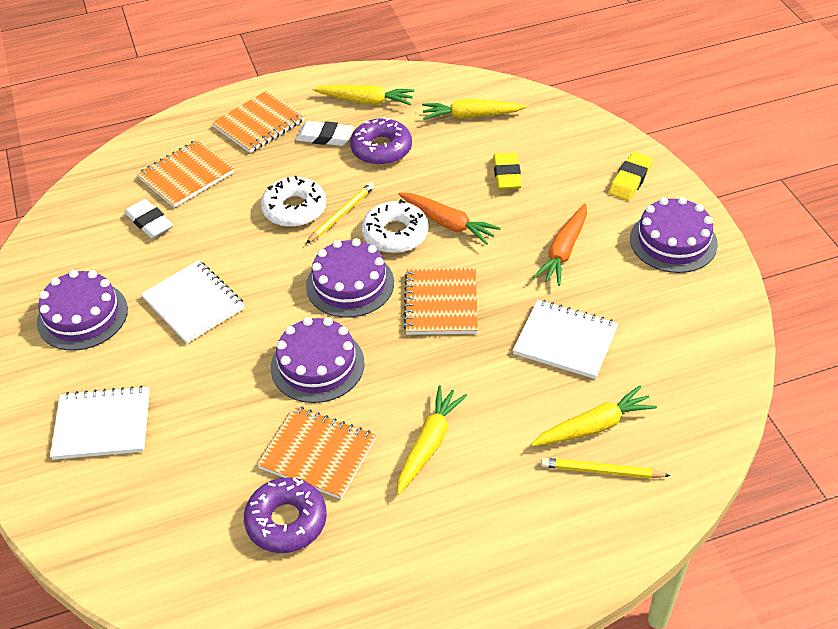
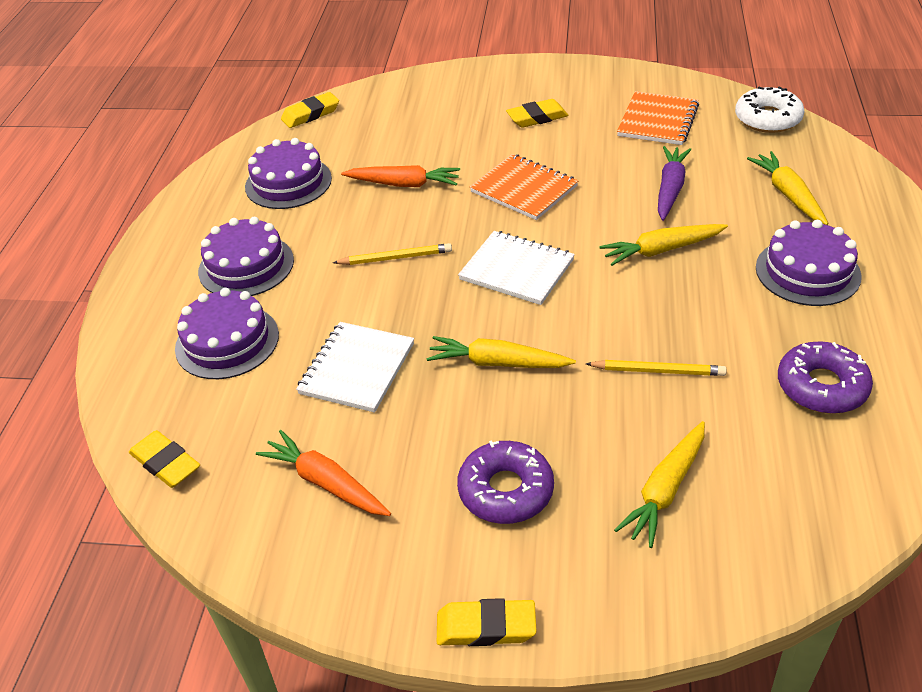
orange notebook: 4 -> 2
purple carrot: 0 -> 1
white donut: 2 -> 1
white eraser: 2 -> 0
white notebook: 3 -> 2
yellow eraser: 2 -> 4

